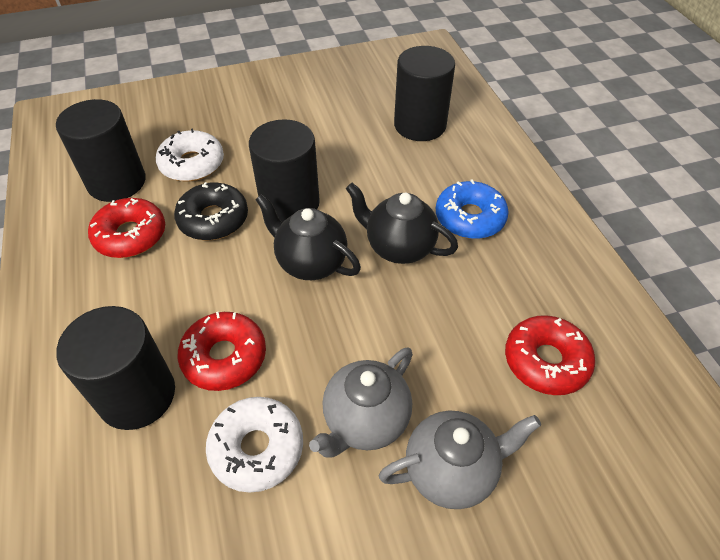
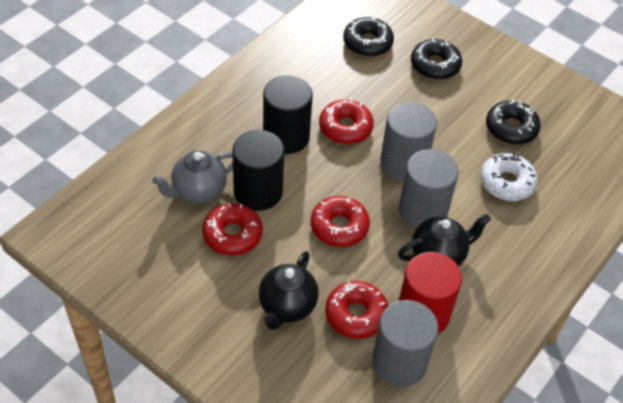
black cylinder: 4 -> 2
black donut: 1 -> 3
blue donut: 1 -> 0
grey cylinder: 0 -> 3
grey teapot: 2 -> 1
red cylinder: 0 -> 1
red donut: 3 -> 4
white donut: 2 -> 1

